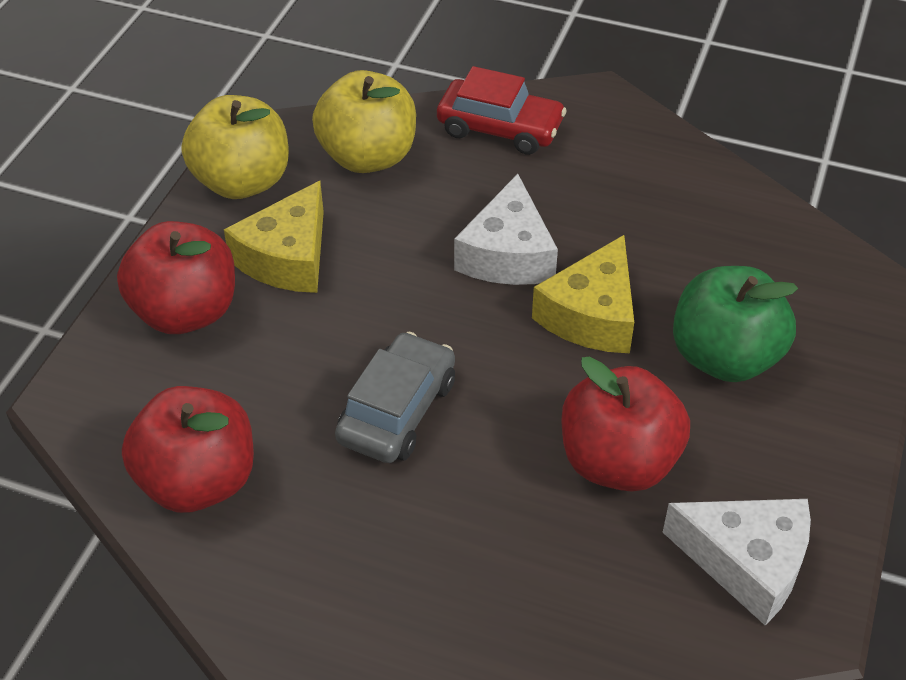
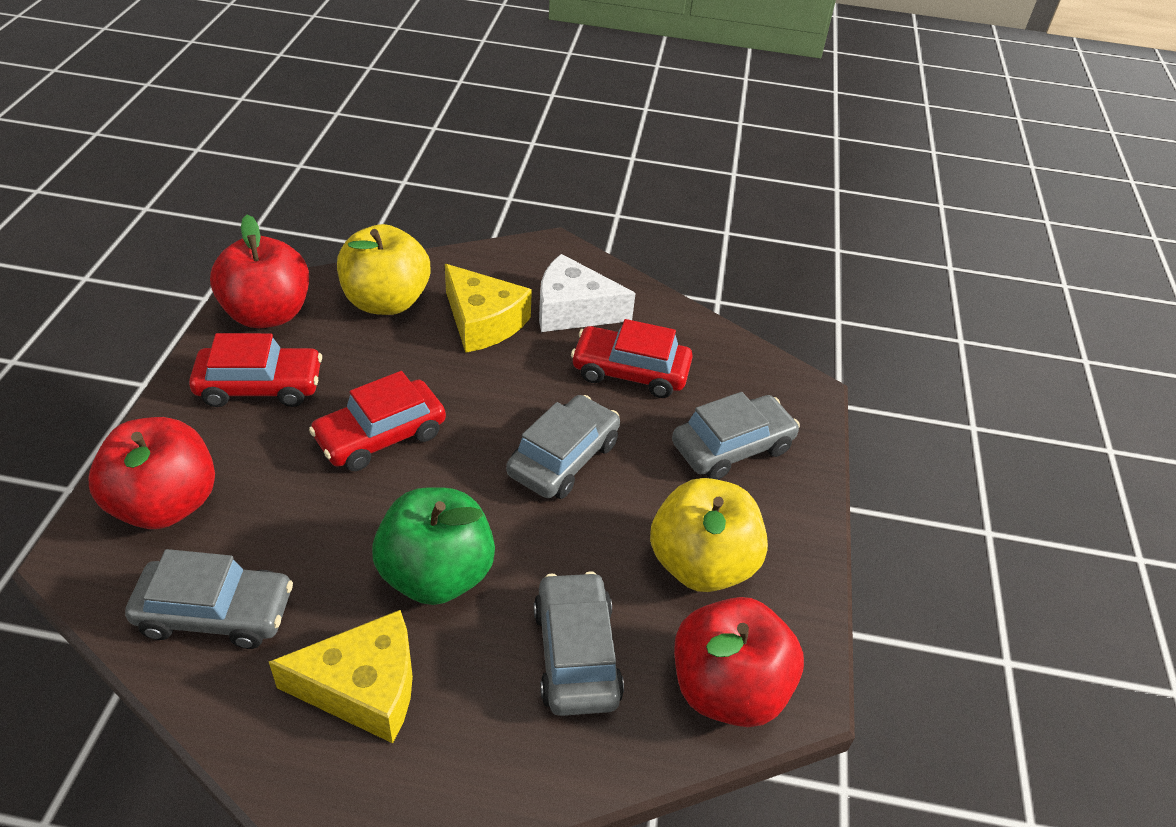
grey car: 1 -> 4
red car: 1 -> 3
white cheese: 2 -> 1

